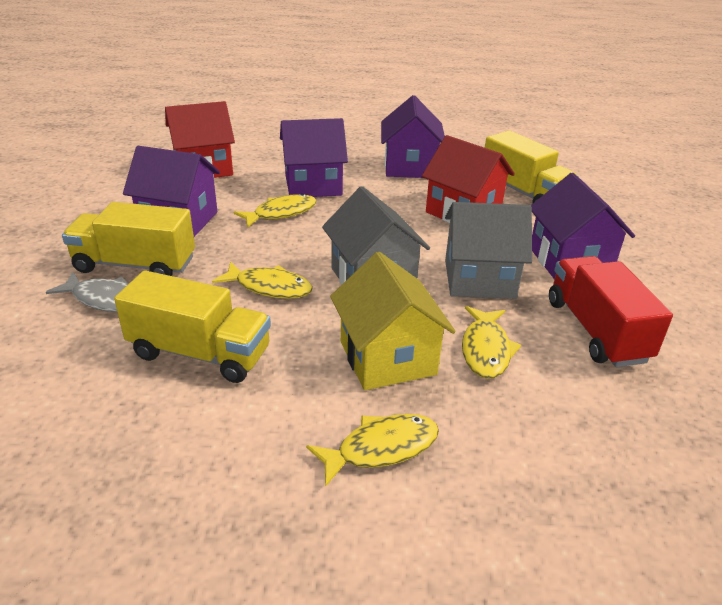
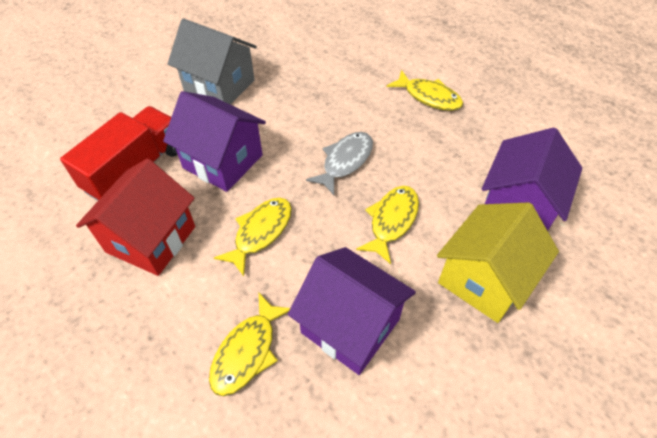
grey house: 2 -> 1
purple house: 4 -> 3
red house: 2 -> 1
yellow truck: 3 -> 0

